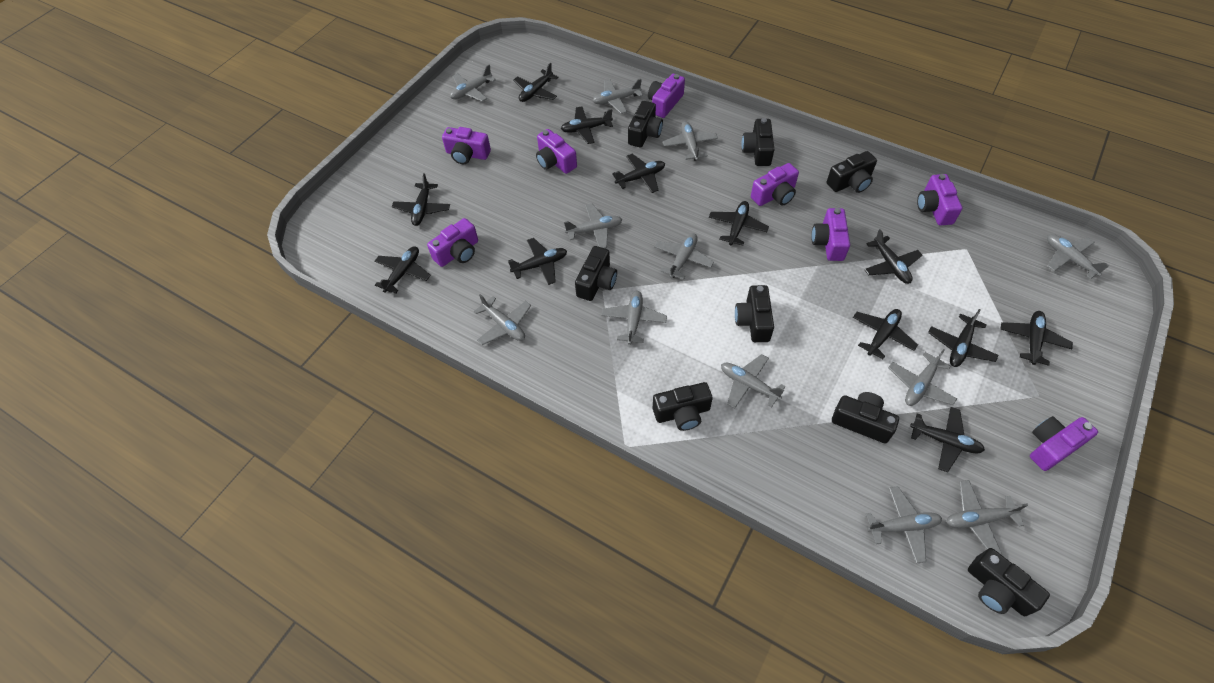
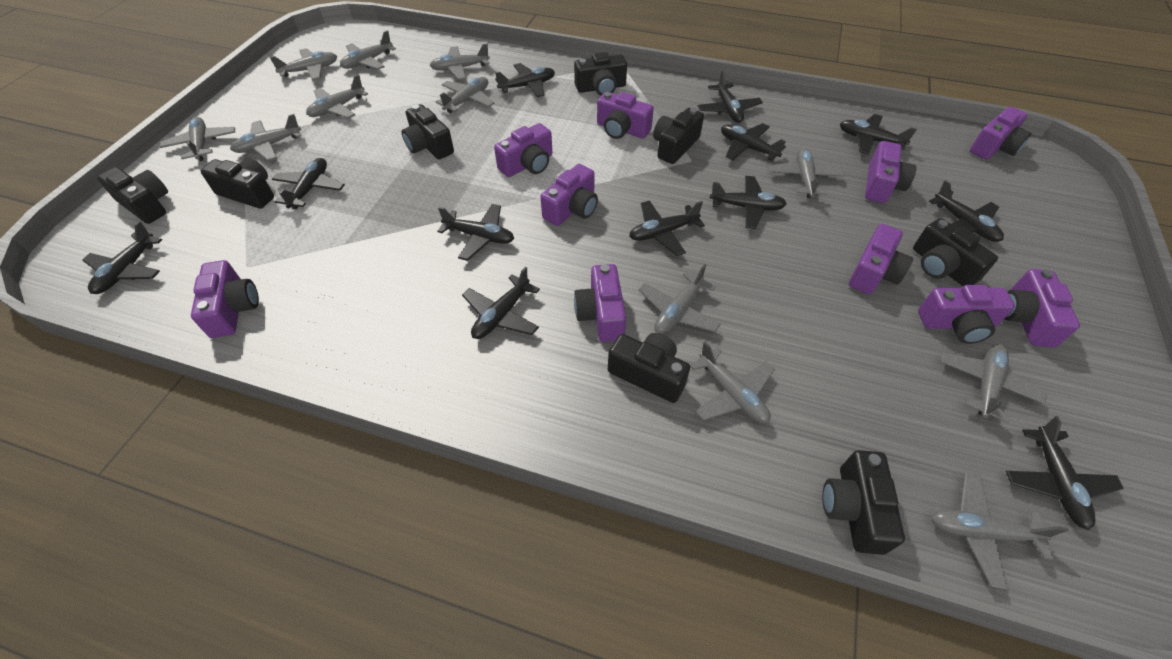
purple camera: 8 -> 10

